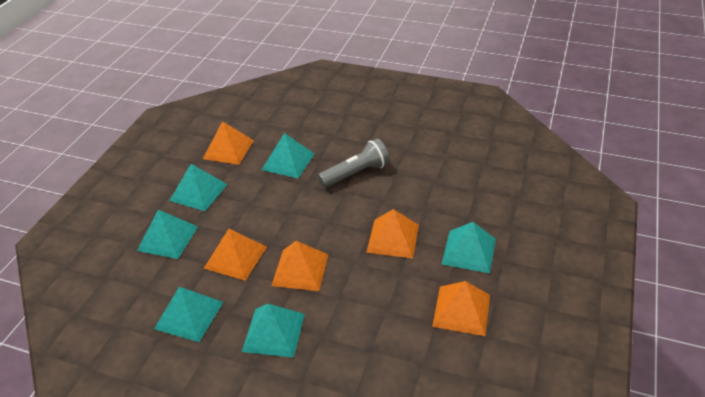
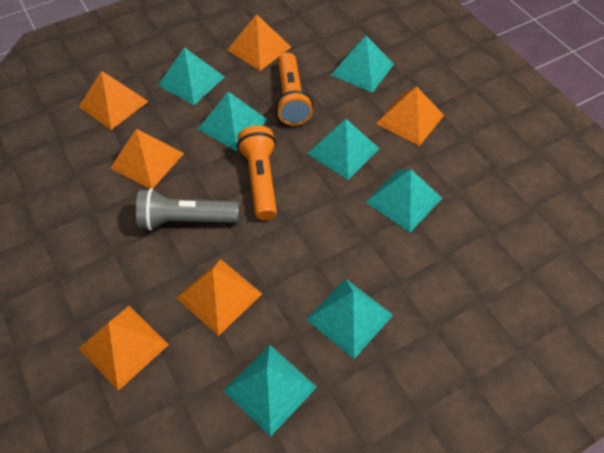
orange flashlight: 0 -> 2
orange pyramid: 5 -> 6
turquoise pyramid: 6 -> 7

